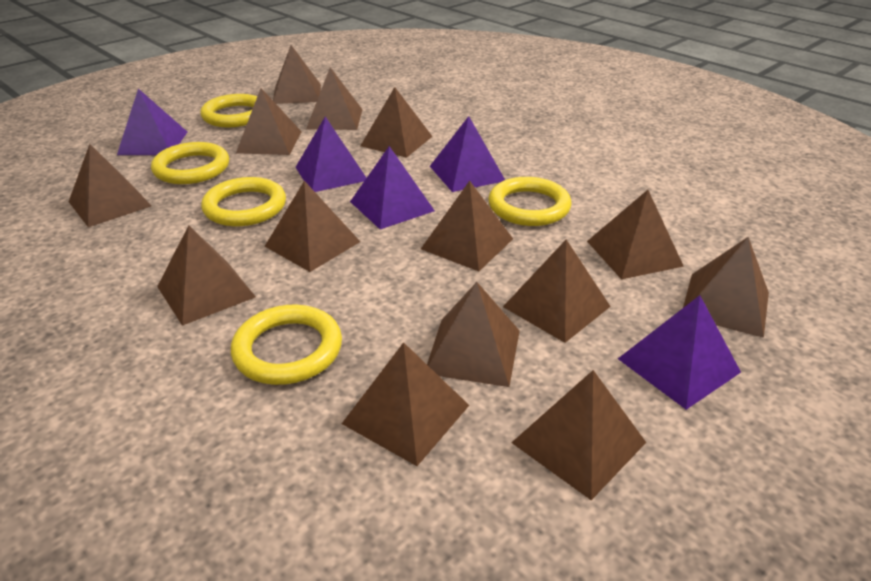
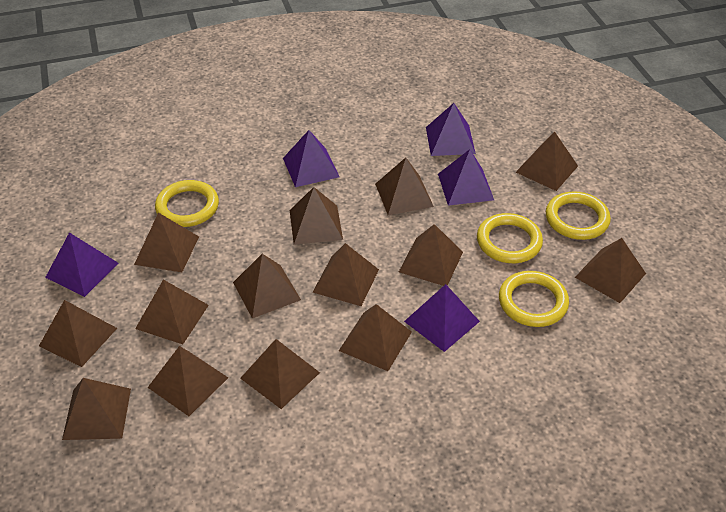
yellow ring: 5 -> 4

